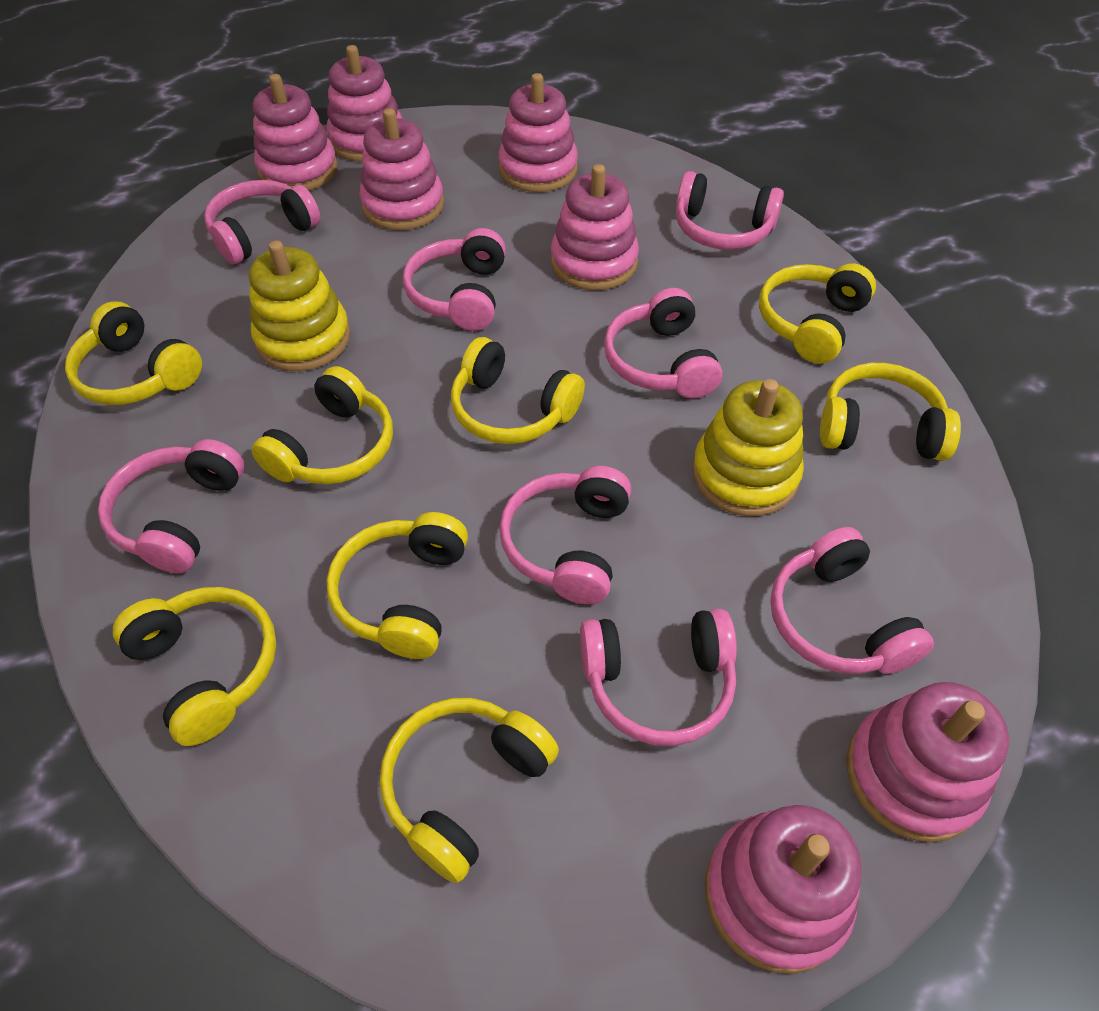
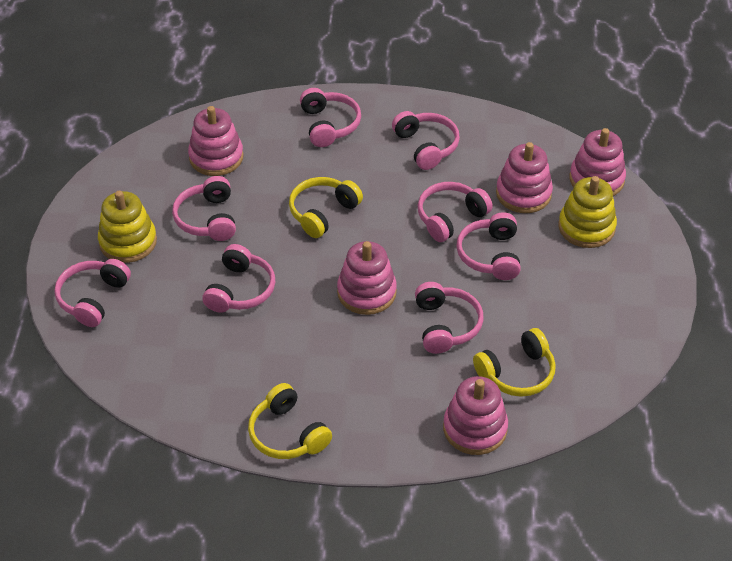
pink stacking toy: 7 -> 5
yellow headphones: 8 -> 3

